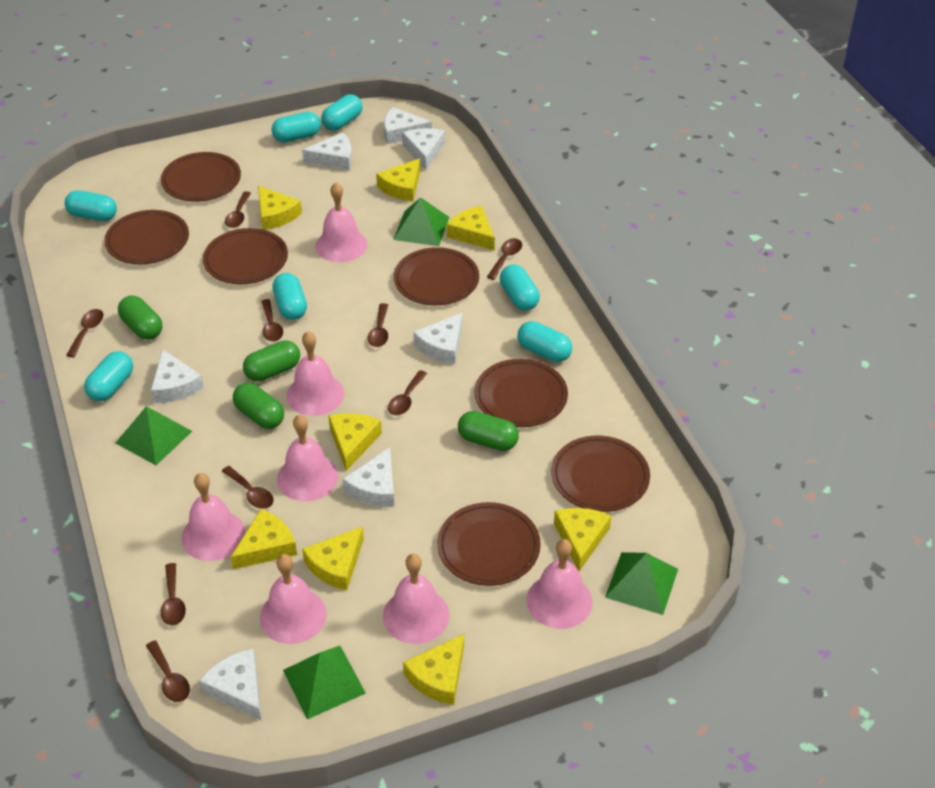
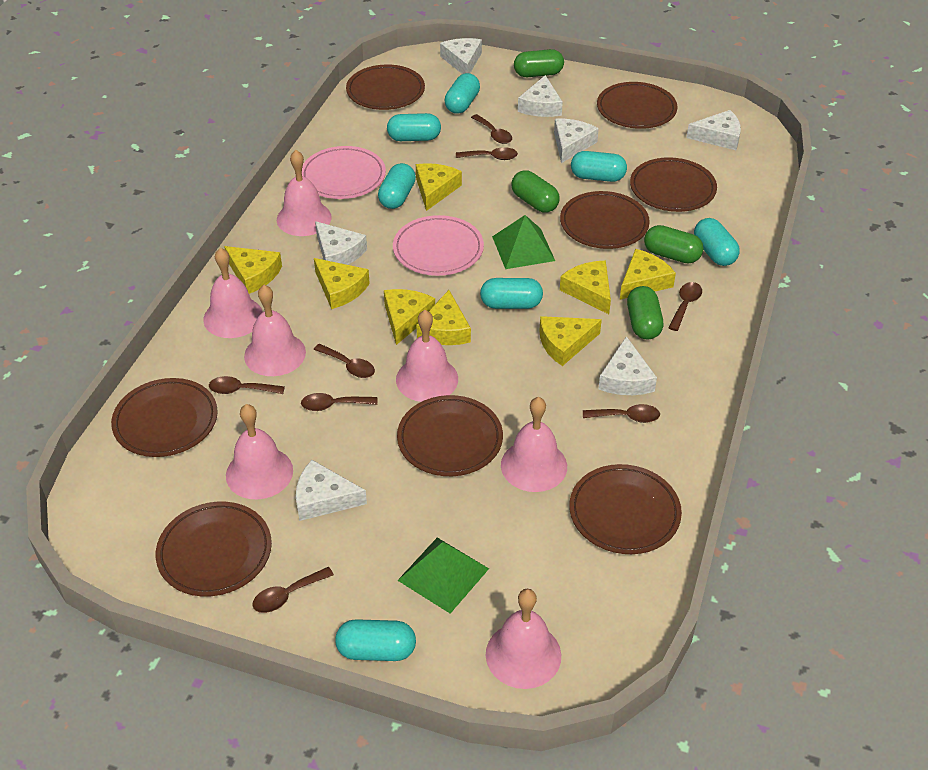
brown plate: 7 -> 8
brown spoon: 9 -> 8
green pyramid: 4 -> 2
pink plate: 0 -> 2

